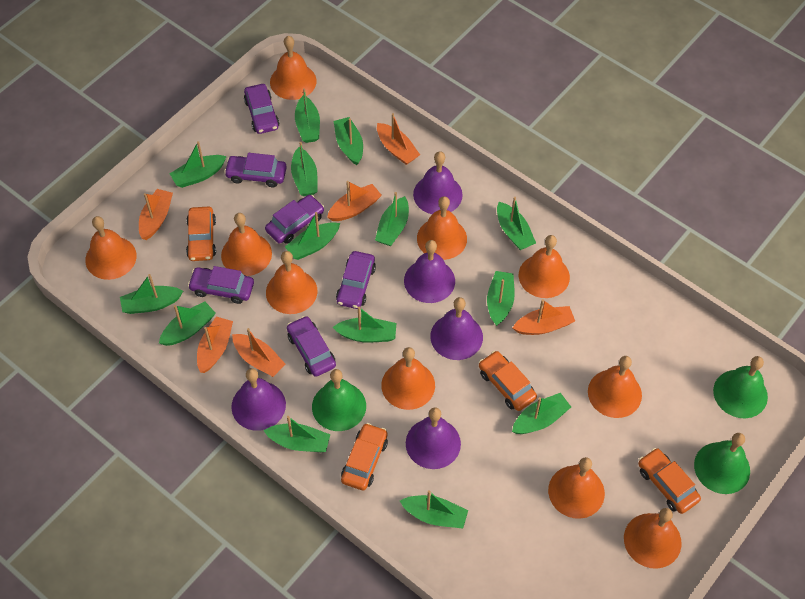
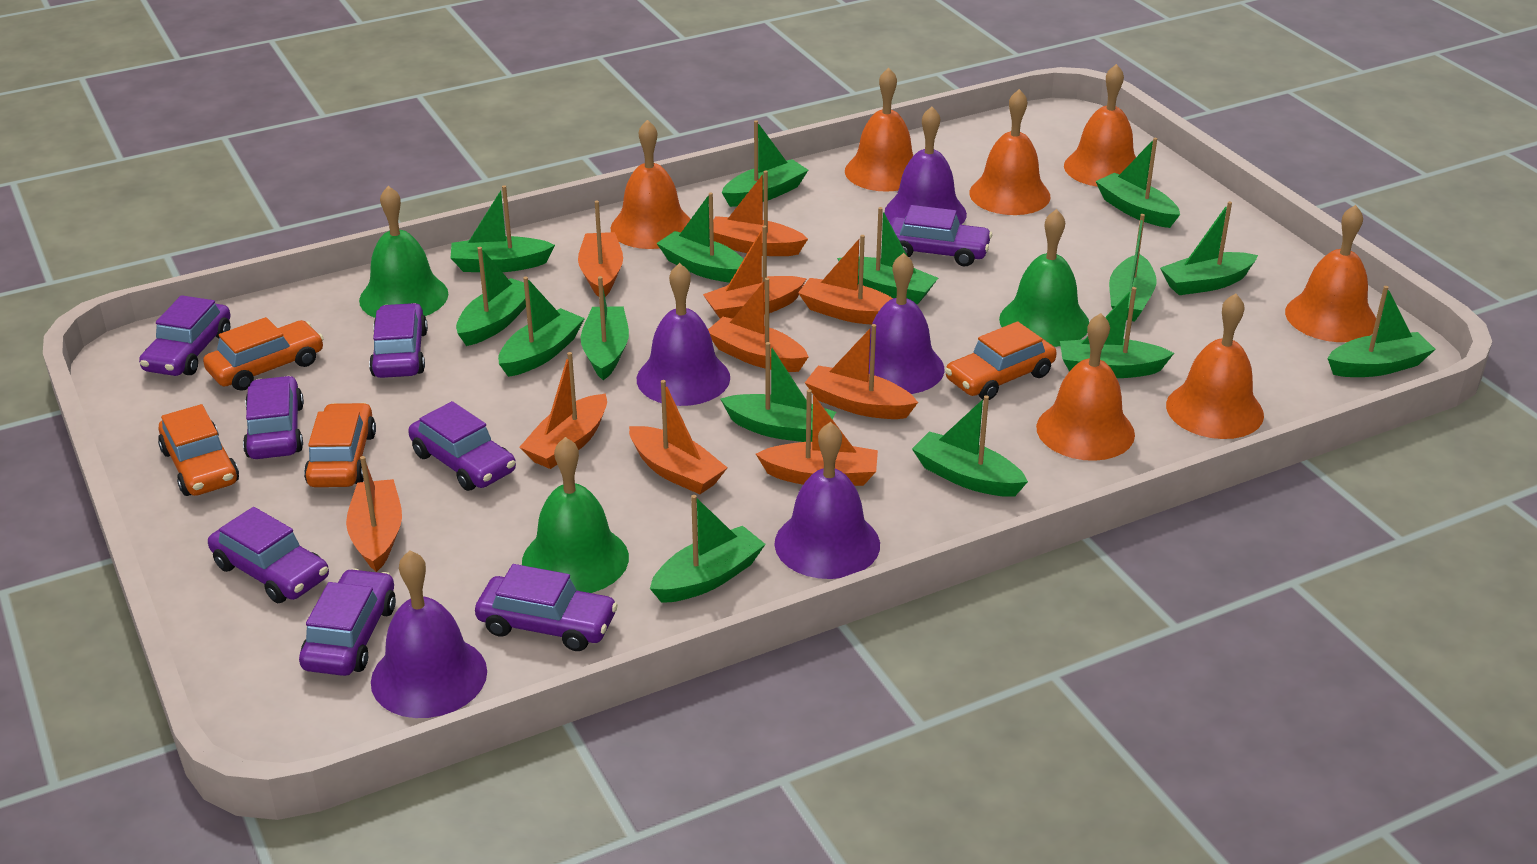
green boat: 14 -> 15
orange bell: 10 -> 7
orange boat: 6 -> 10
purple car: 6 -> 8

